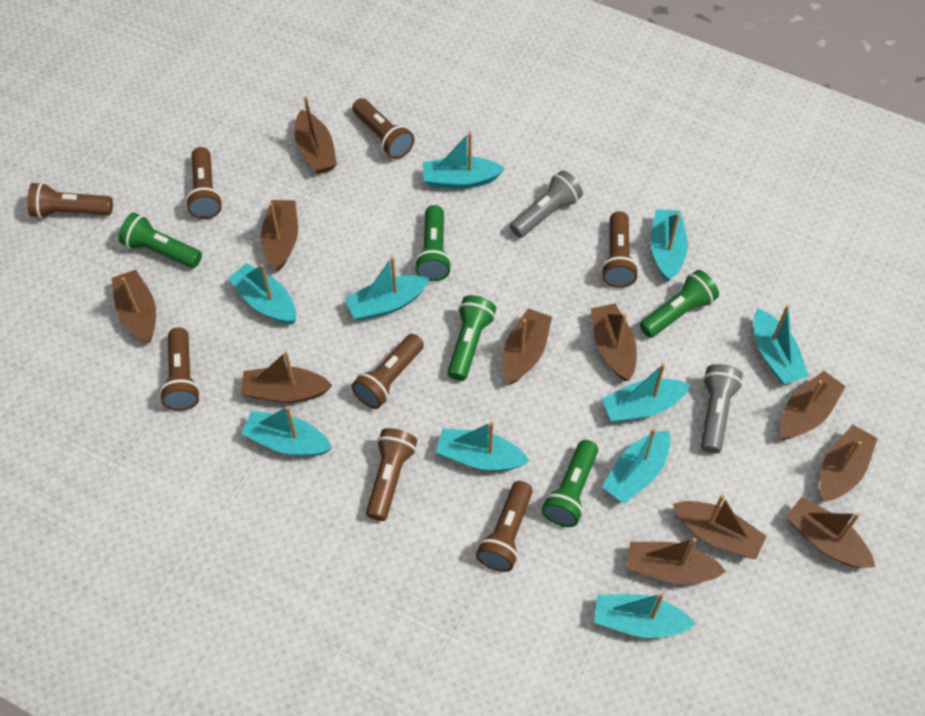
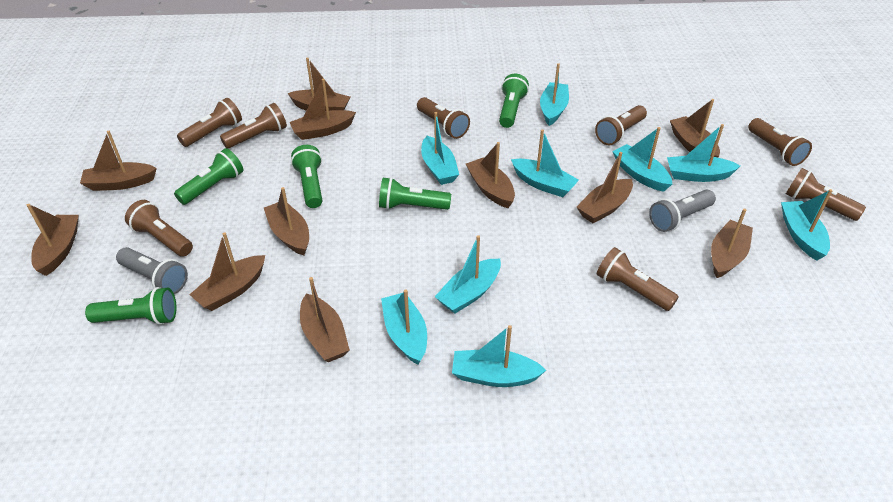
turquoise boat: 10 -> 9

